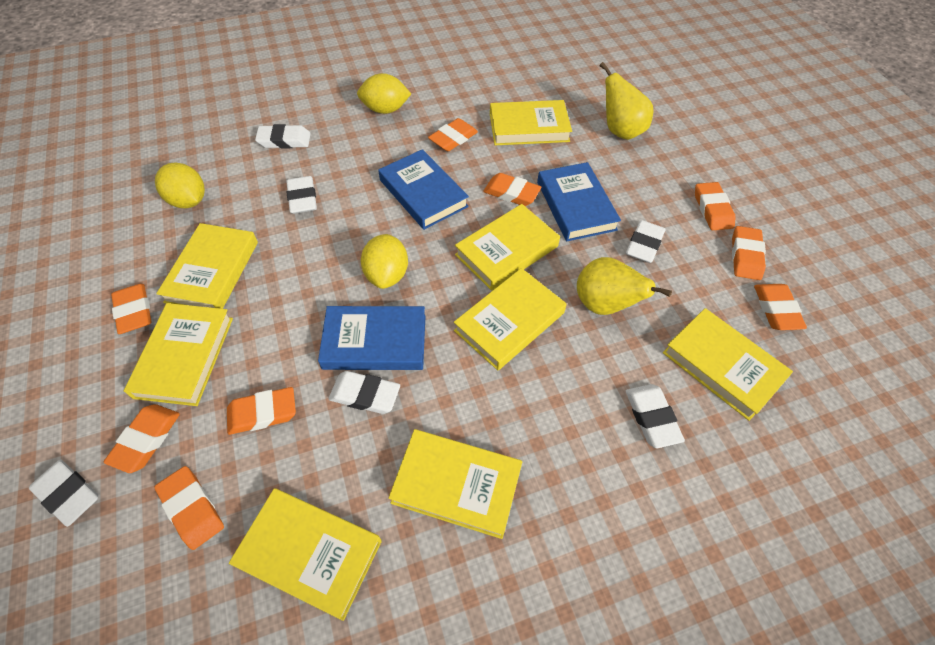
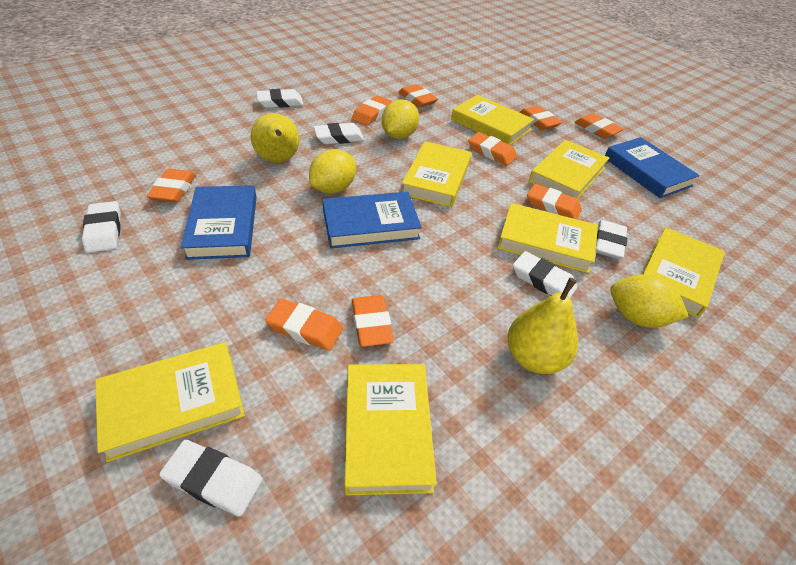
yellow book: 8 -> 7

